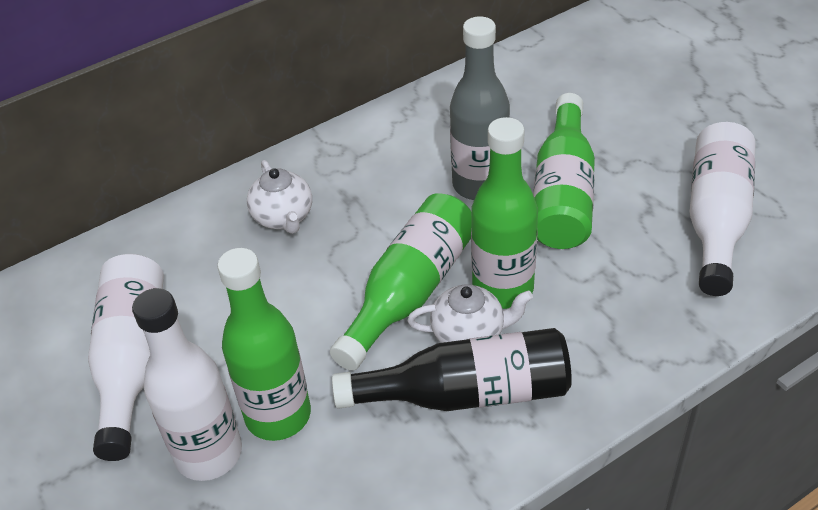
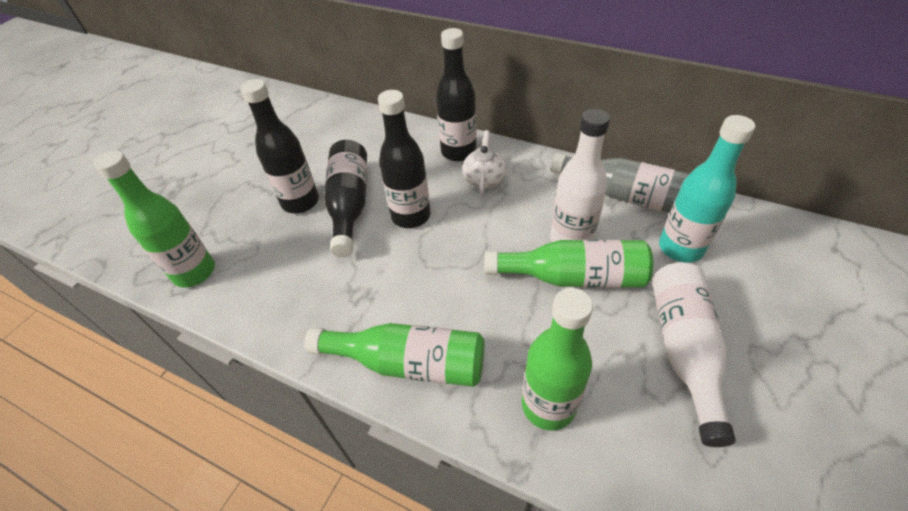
black bottle: 1 -> 4
turquoise bottle: 0 -> 1
white bottle: 3 -> 2
white teapot: 2 -> 1

